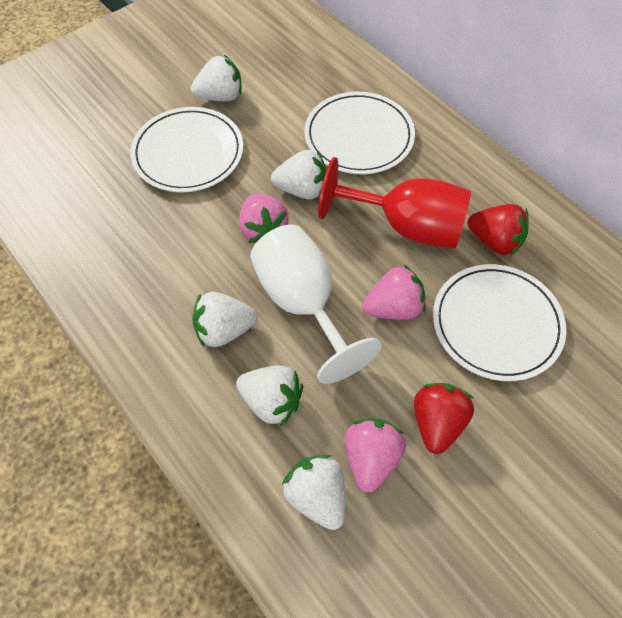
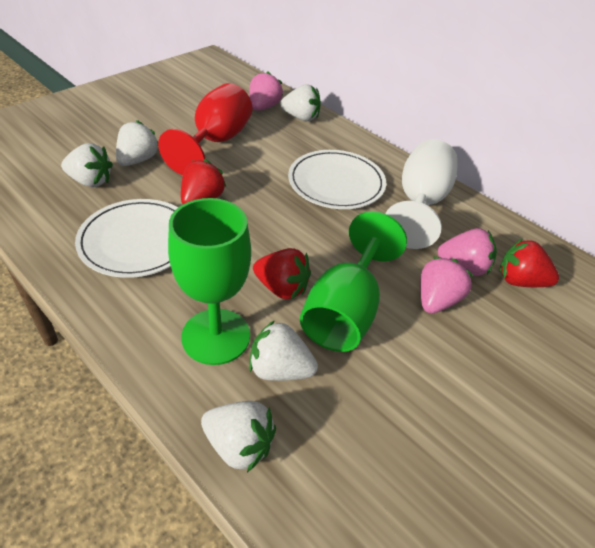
green goblet: 0 -> 2
red strawberry: 2 -> 3
white plate: 3 -> 2

